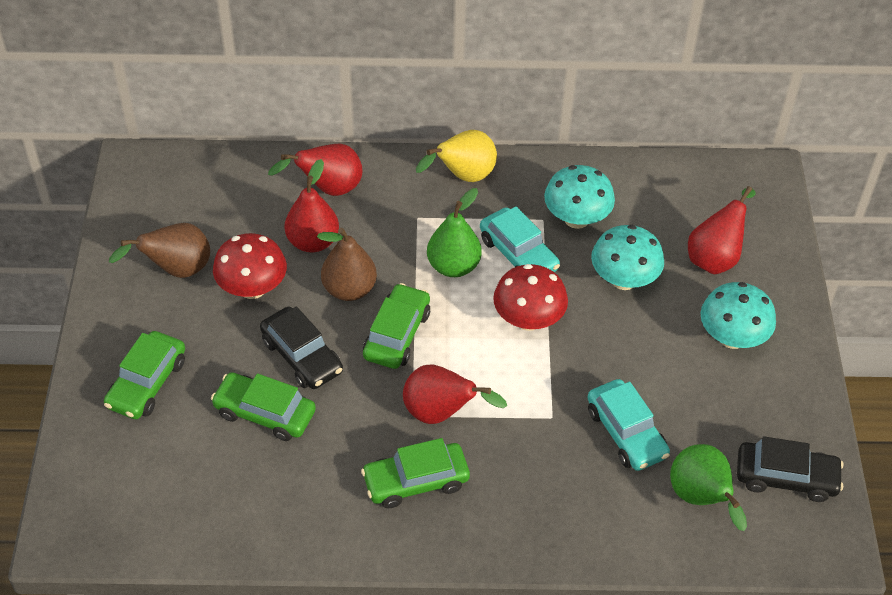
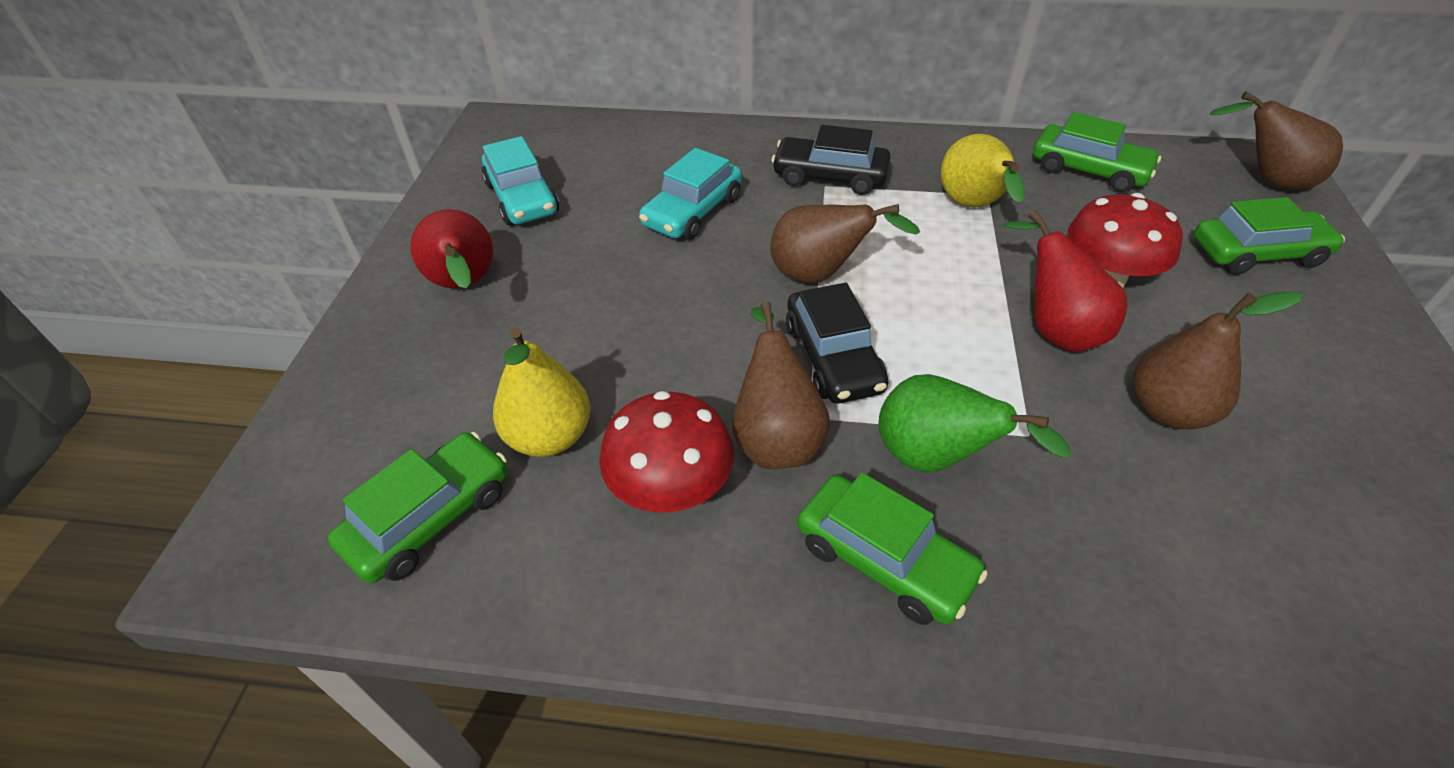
brown pear: 2 -> 4
green pear: 2 -> 1
red pear: 4 -> 2
turquoise mushroom: 3 -> 0
yellow pear: 1 -> 2

